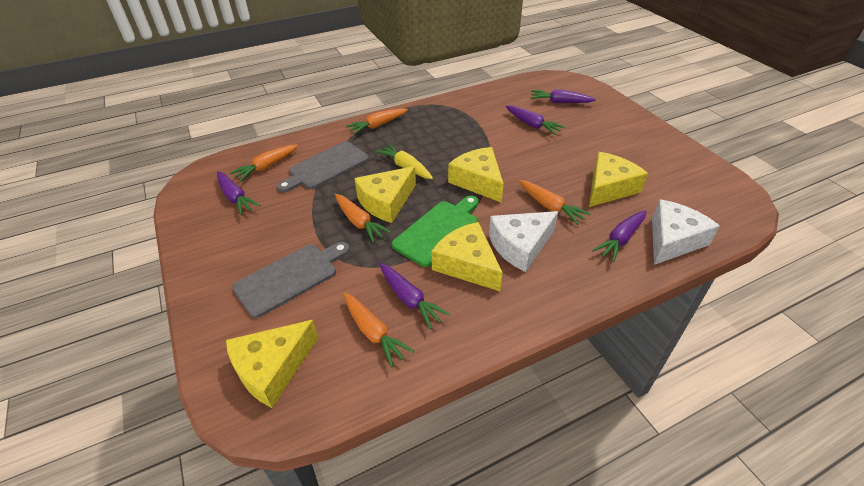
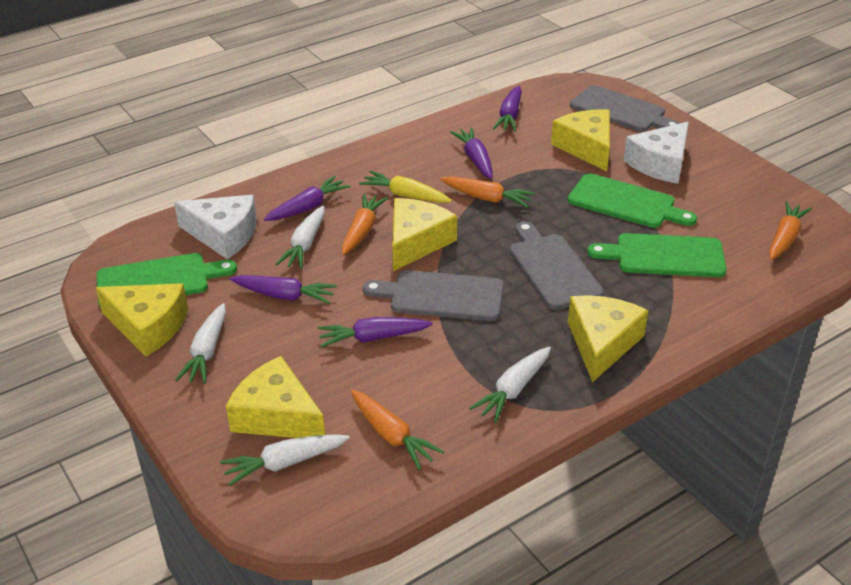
green cutting board: 1 -> 3
grey cutting board: 2 -> 3
orange carrot: 5 -> 4
white carrot: 0 -> 4

